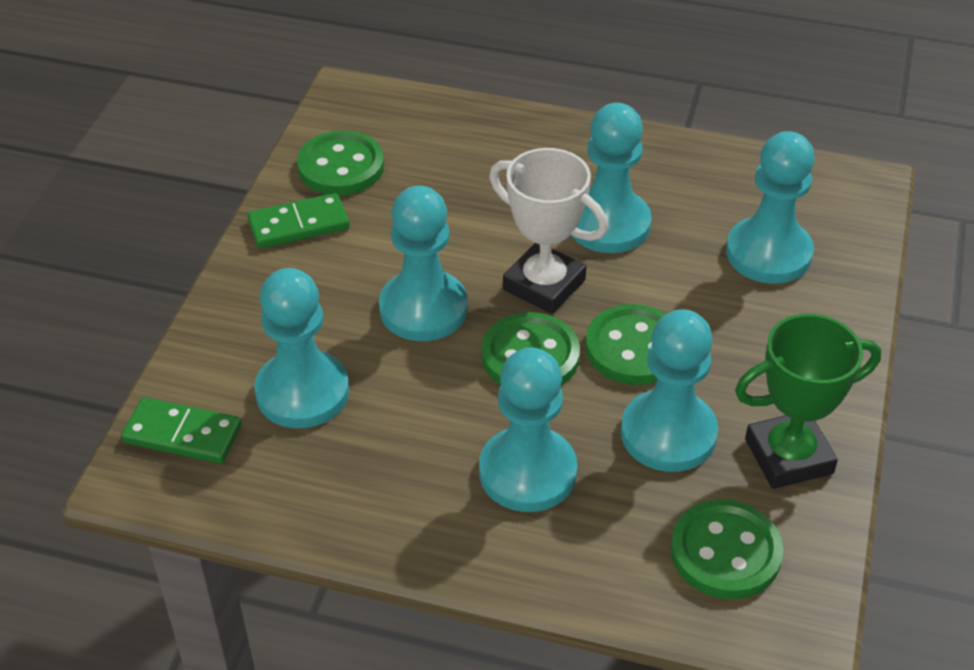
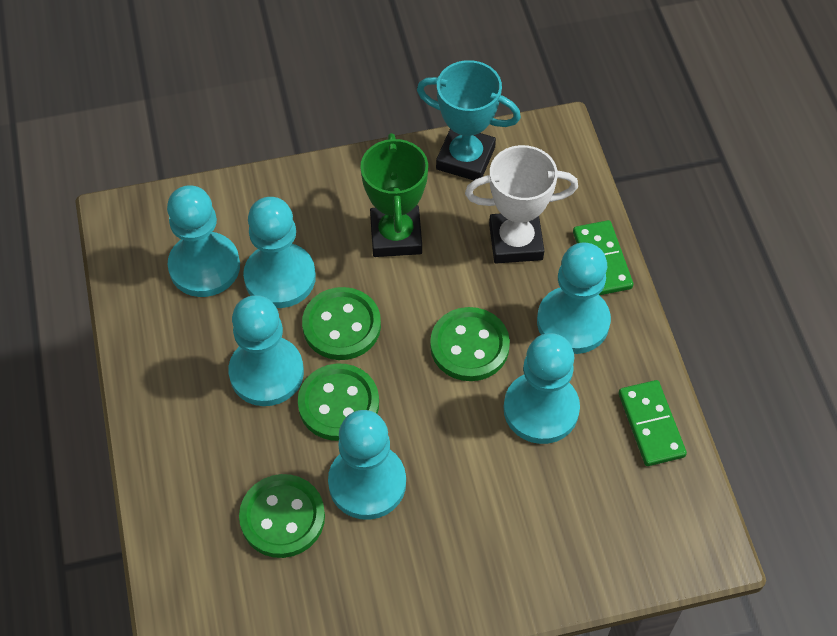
turquoise trophy: 0 -> 1

